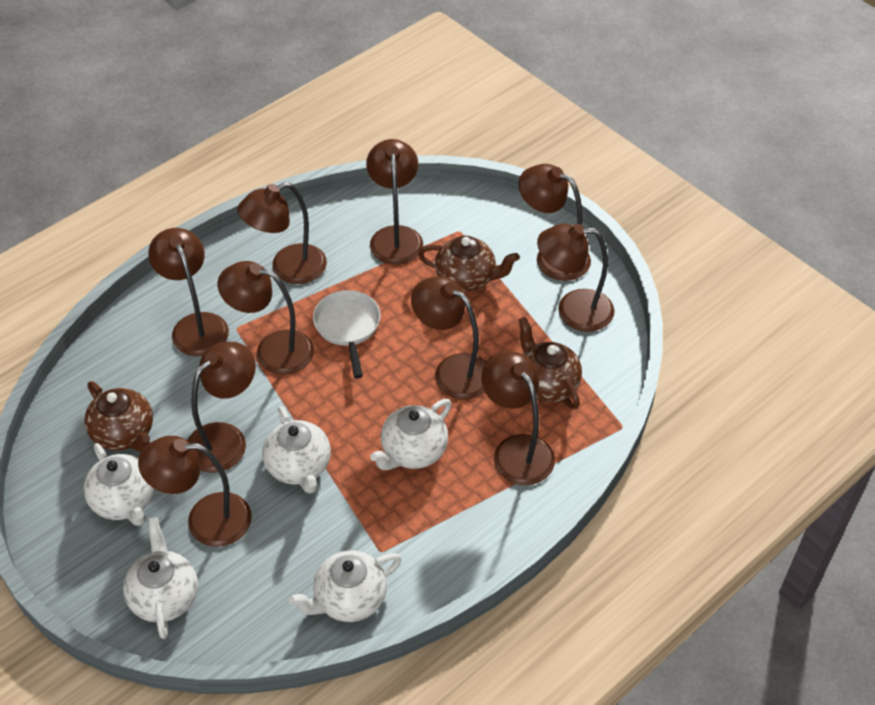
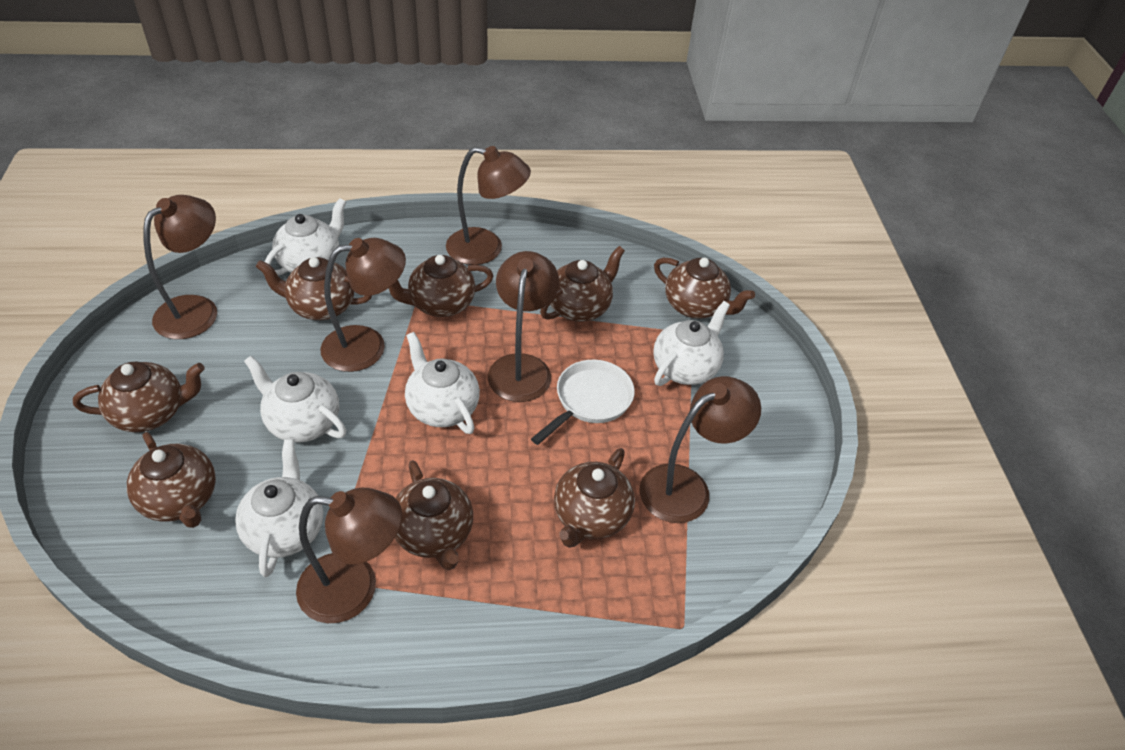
brown lamp: 10 -> 6
brown teapot: 3 -> 8

